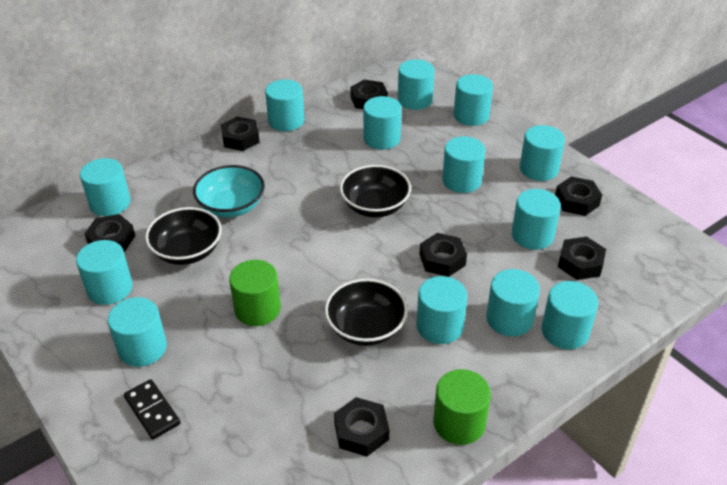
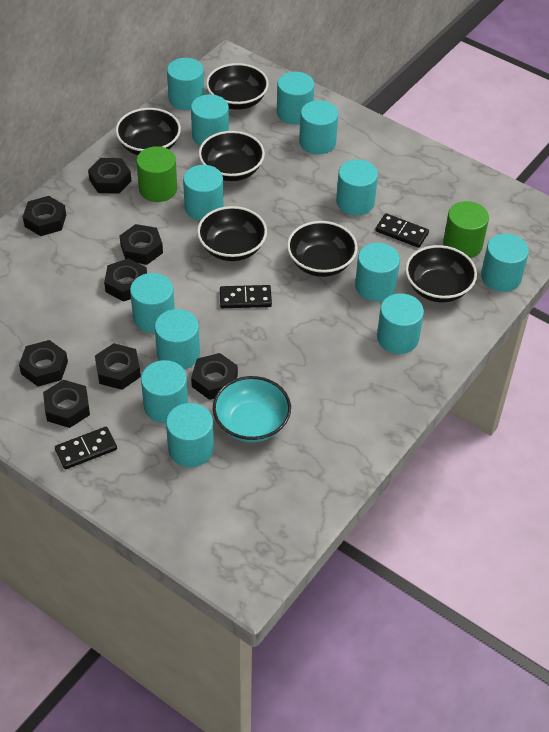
black bowl: 3 -> 6
black domino: 1 -> 3
black nut: 7 -> 8

